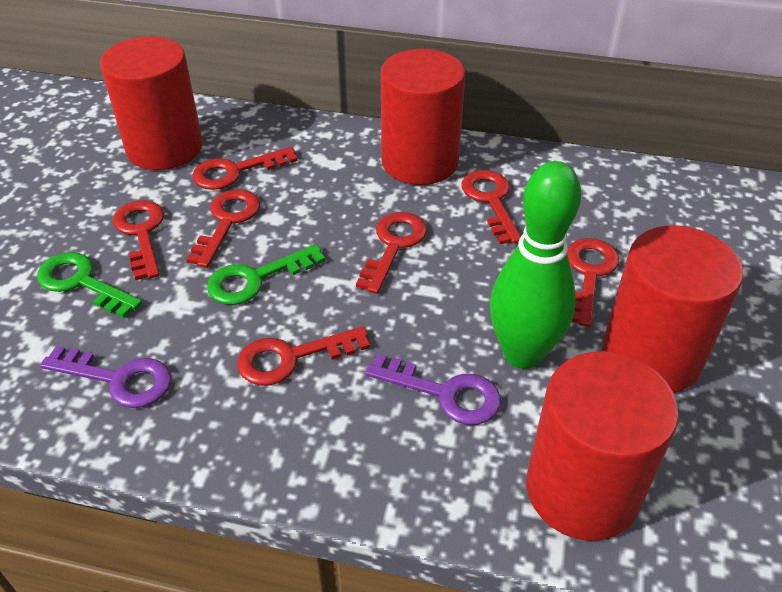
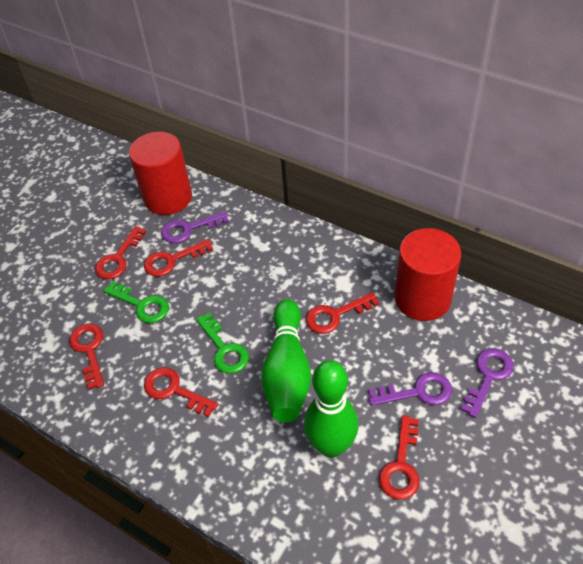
green bowling pin: 1 -> 2
purple key: 2 -> 3
red cylinder: 4 -> 2
red key: 7 -> 6

